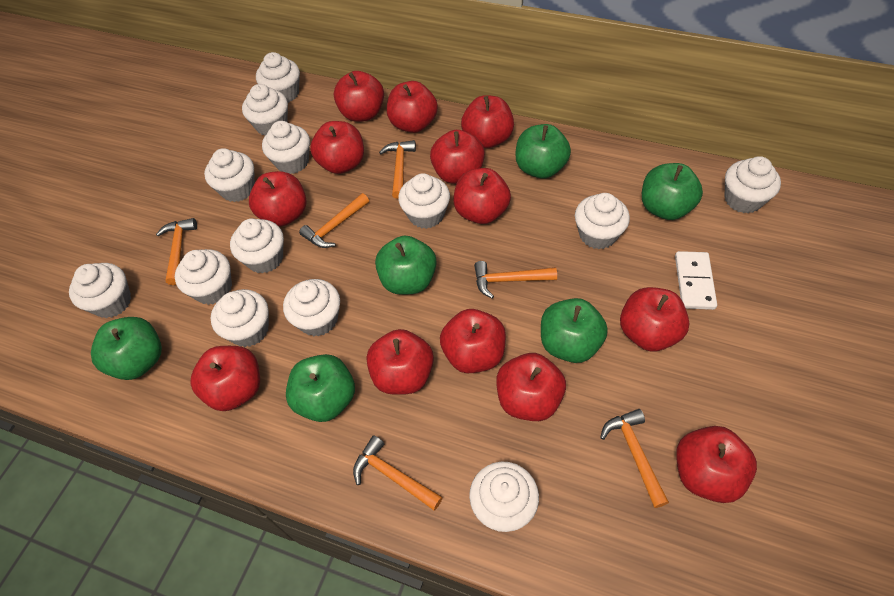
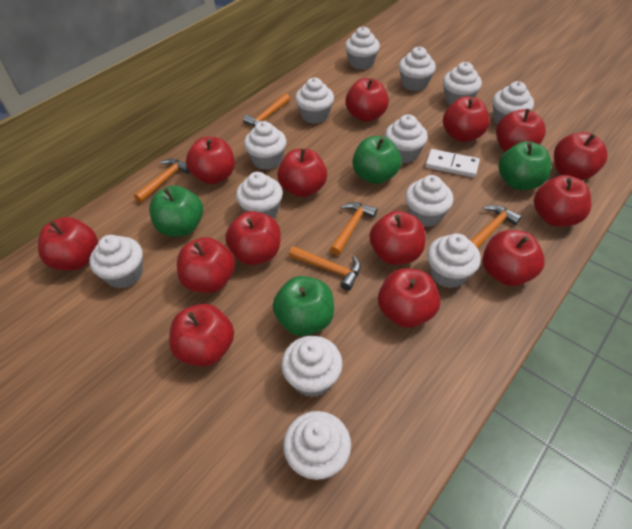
green apple: 6 -> 4
orange hammer: 6 -> 5
red apple: 13 -> 14

